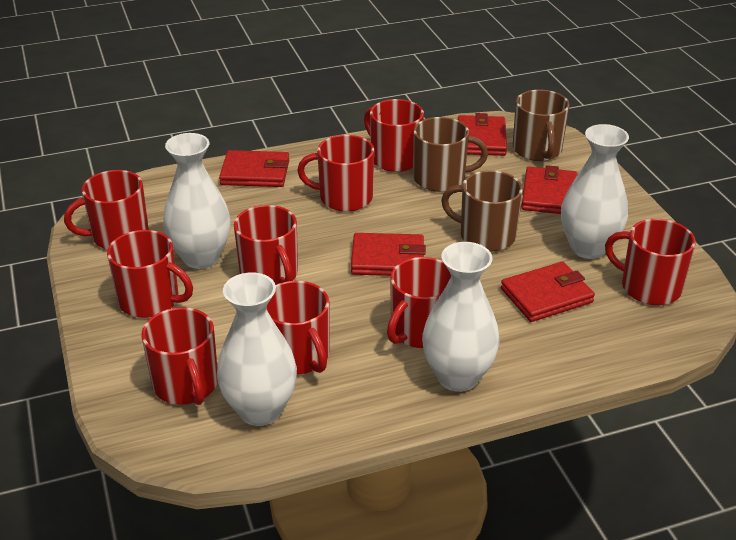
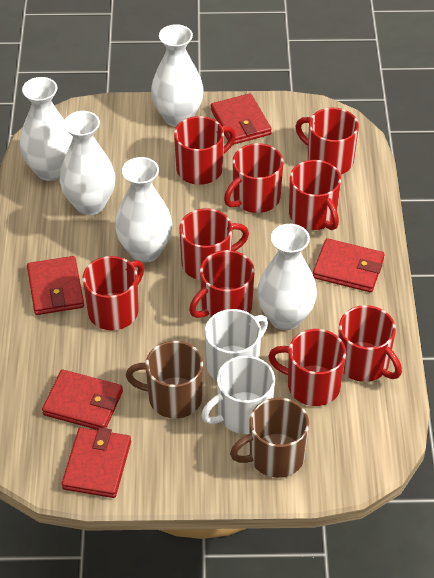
brown mug: 3 -> 2
white mug: 0 -> 2
white vase: 4 -> 5

